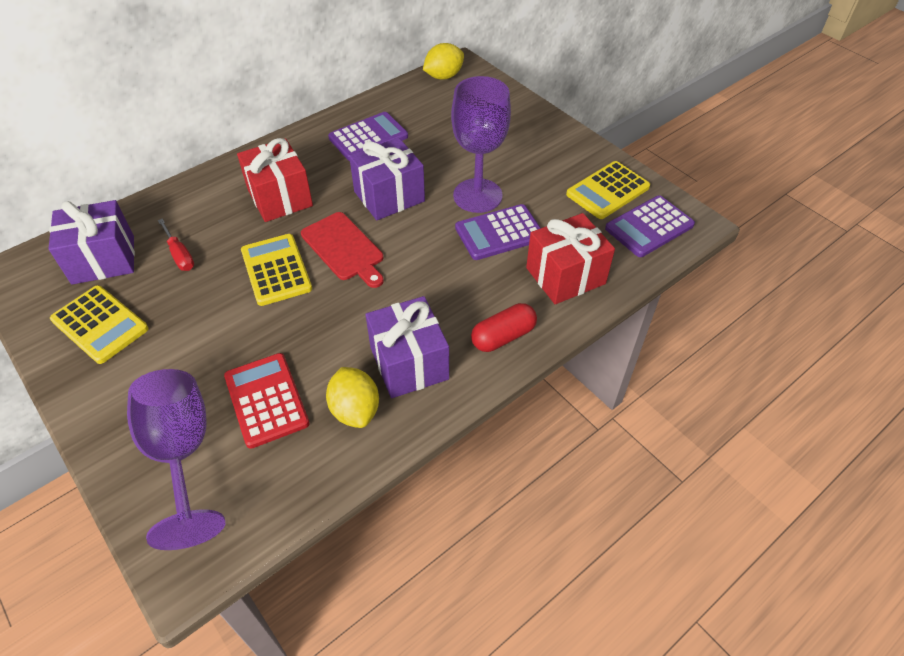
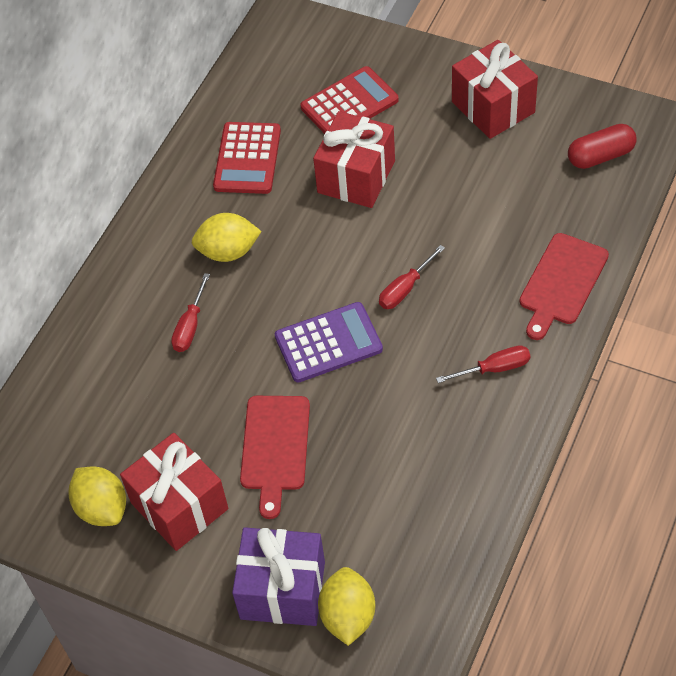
purple calculator: 3 -> 1
purple gift: 3 -> 1
purple goblet: 2 -> 0
red calculator: 1 -> 2
red cutting board: 1 -> 2
red gift: 2 -> 3
red screwdriver: 1 -> 3
yellow calculator: 3 -> 0
yellow lemon: 2 -> 3

